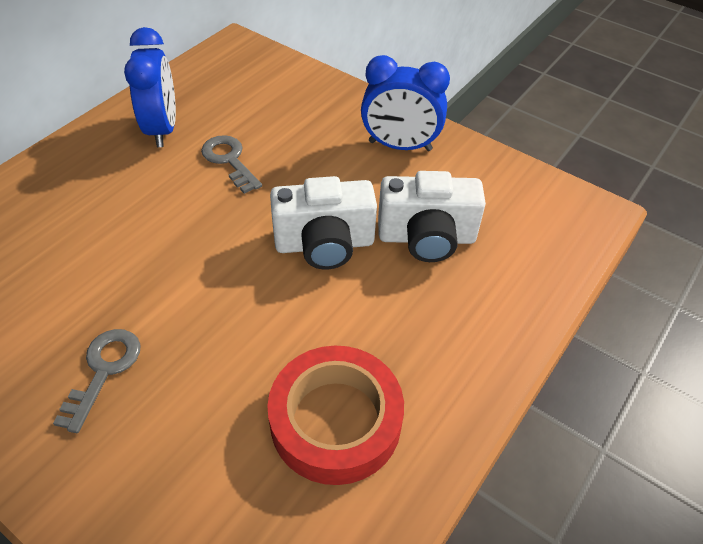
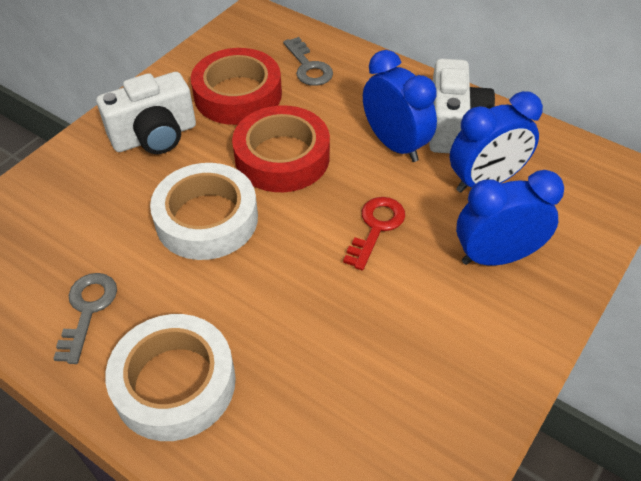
blue clock: 2 -> 3
red key: 0 -> 1
red tape: 1 -> 2
white tape: 0 -> 2

